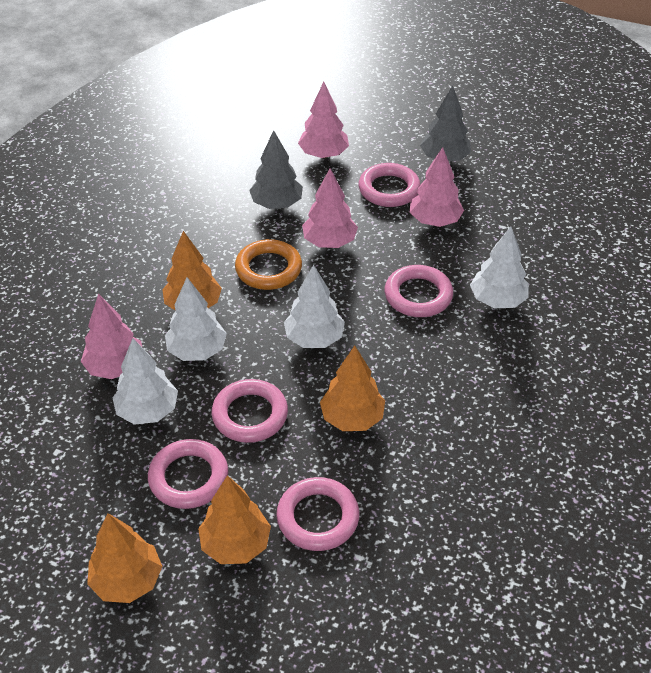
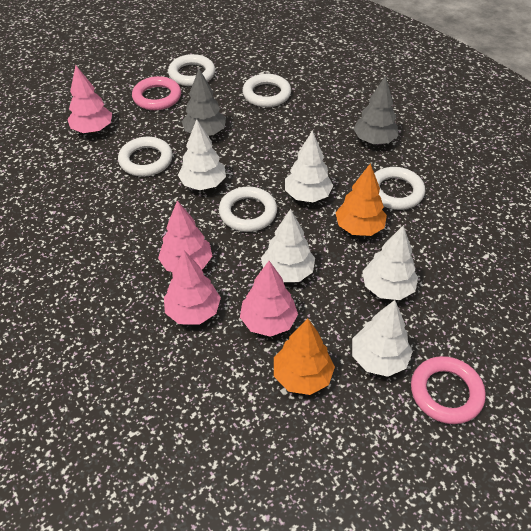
orange ring: 1 -> 0
orange tree: 4 -> 2
pink ring: 5 -> 2
white ring: 0 -> 5
white tree: 4 -> 5

